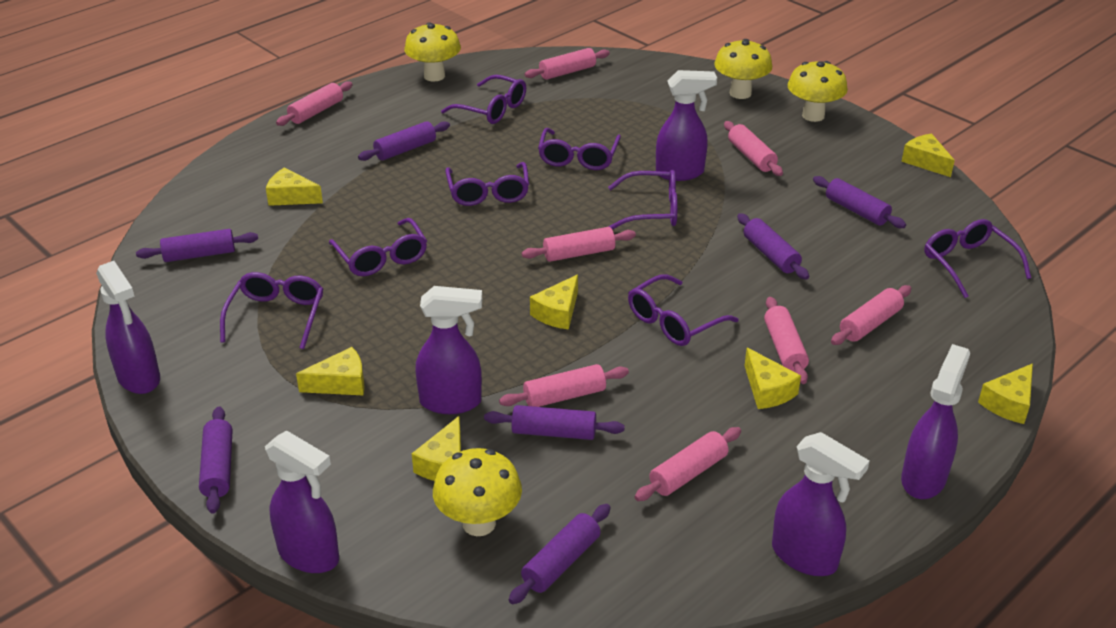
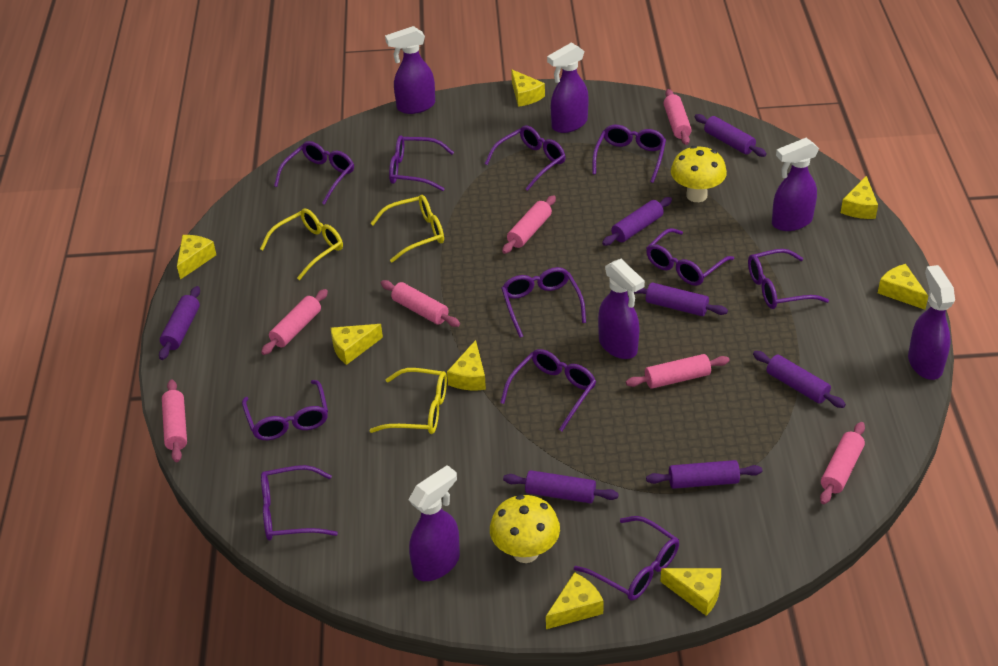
pink rolling pin: 8 -> 7
purple glasses: 8 -> 11
yellow cheese: 7 -> 8
yellow glasses: 0 -> 3
yellow mushroom: 4 -> 2

